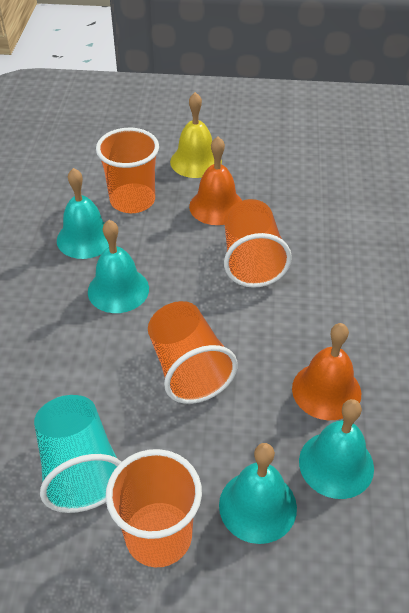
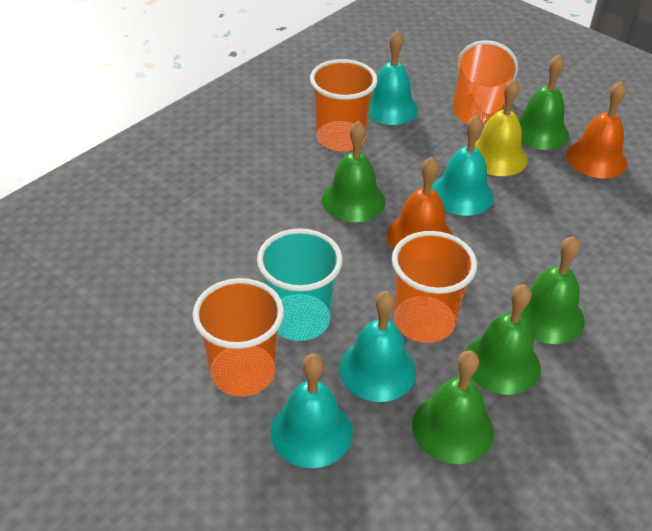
green bell: 0 -> 5

